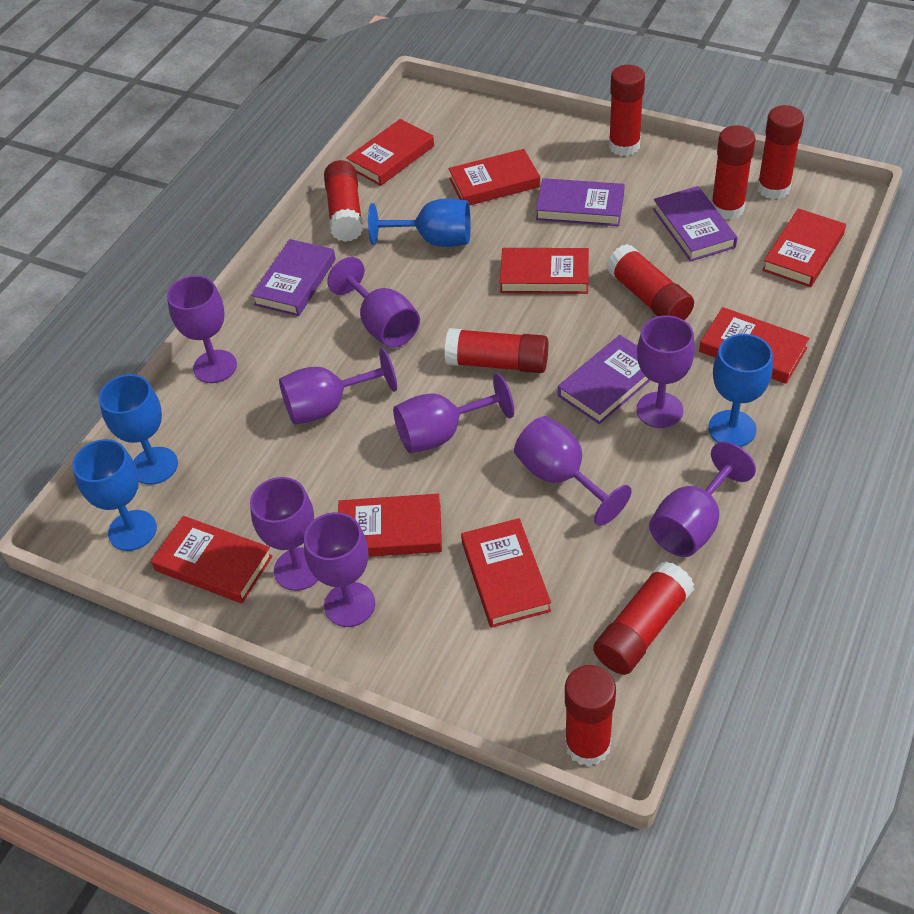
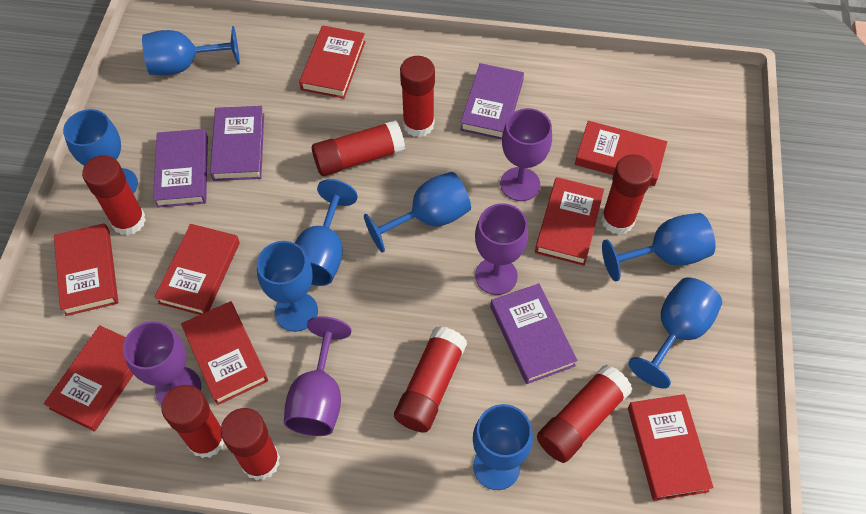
blue goblet: 4 -> 8
purple goblet: 9 -> 4

